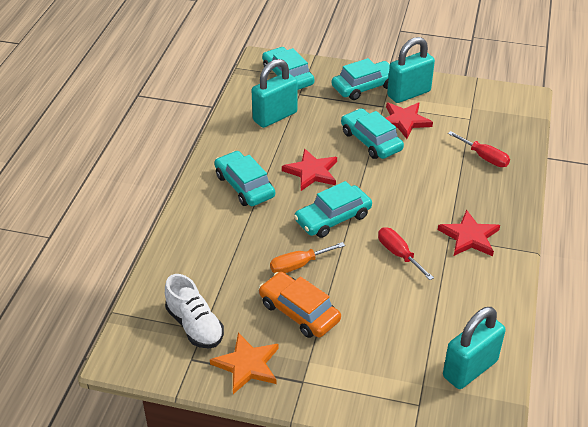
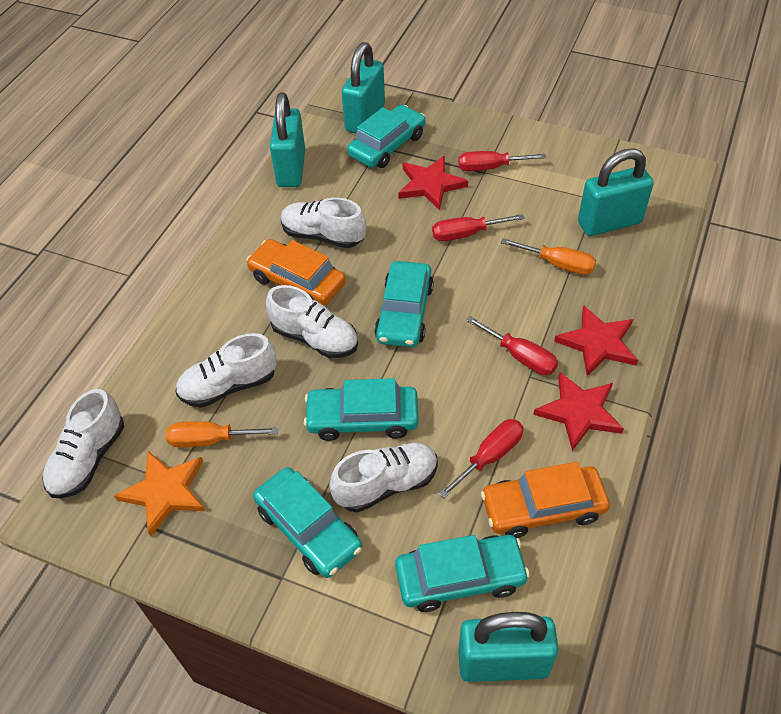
orange car: 1 -> 2
orange screwdriver: 1 -> 2
red screwdriver: 2 -> 4
turquoise padlock: 3 -> 4
white shoe: 1 -> 5

